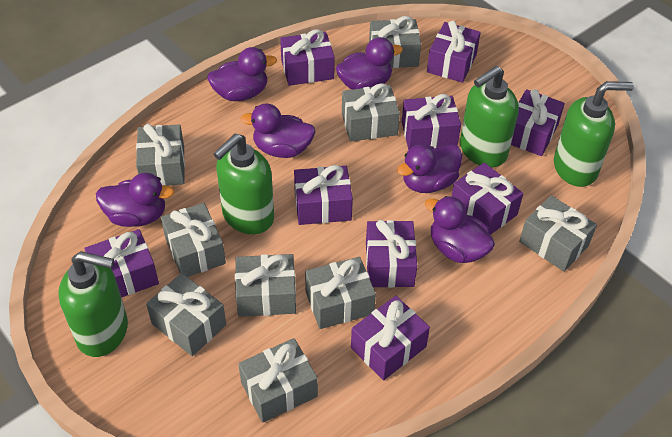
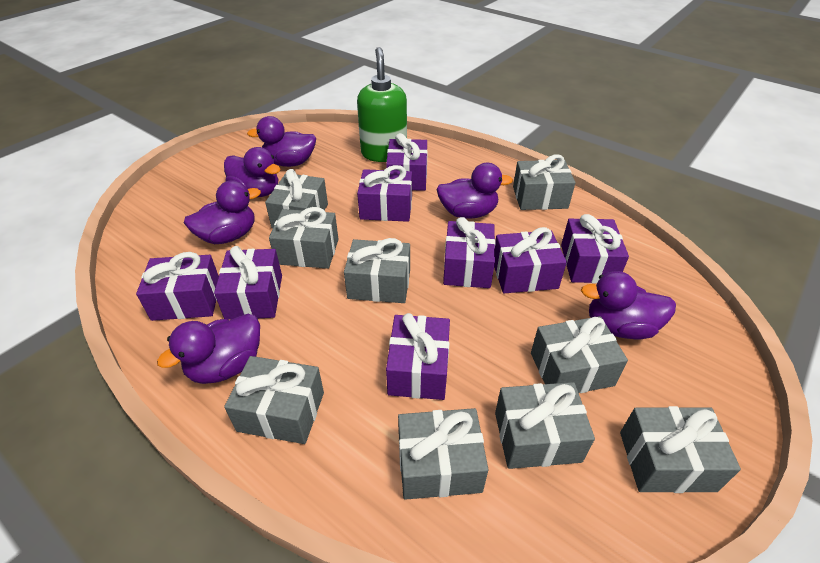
green soap dispenser: 4 -> 1
purple gift: 9 -> 8

